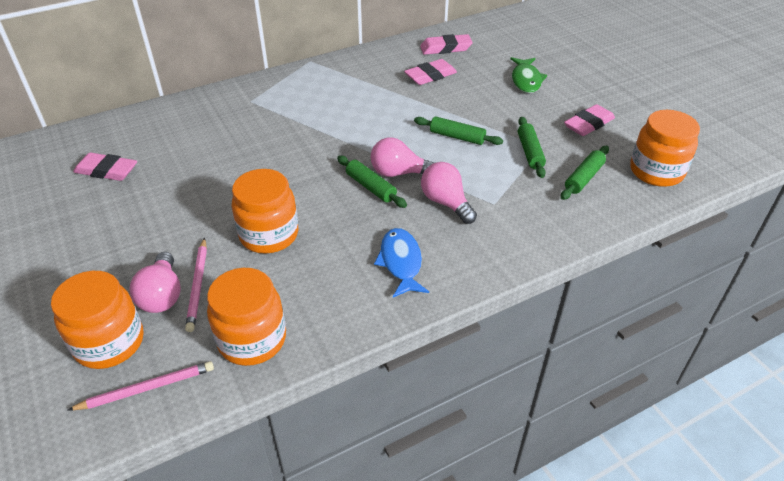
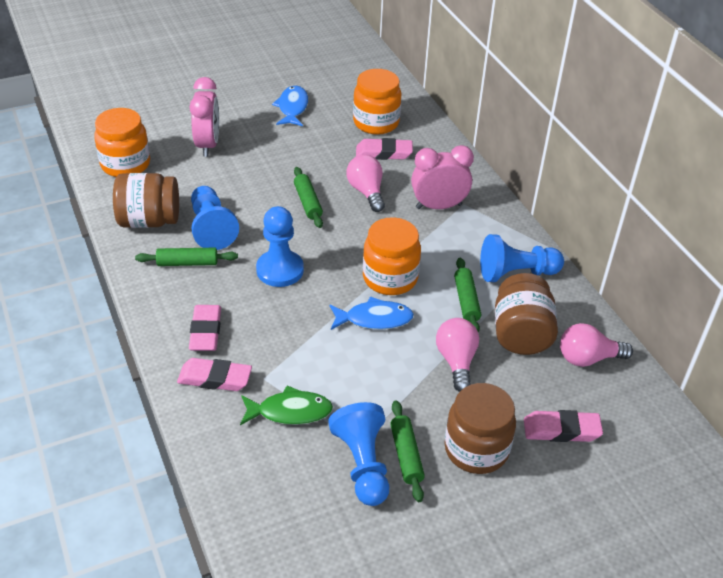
blue fish: 1 -> 2
blue pawn: 0 -> 4
brown jar: 0 -> 3
orange jar: 4 -> 3
pink clock: 0 -> 2
pink pencil: 2 -> 0

